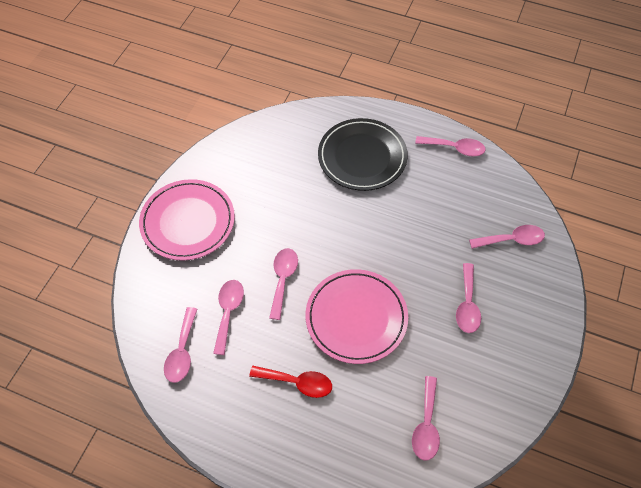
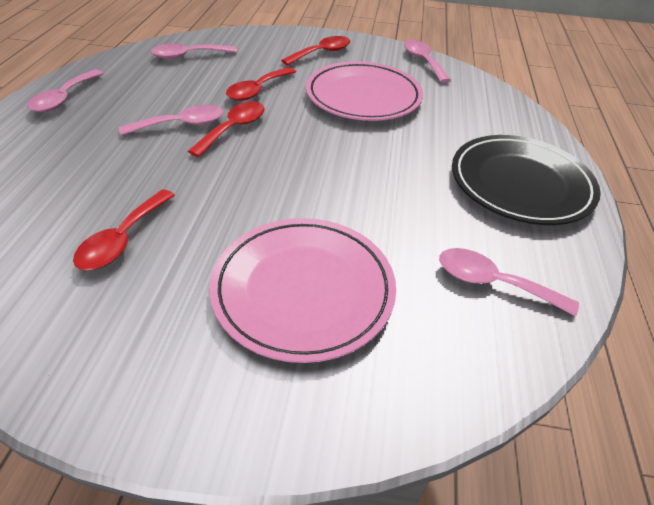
pink spoon: 7 -> 5
red spoon: 1 -> 4

